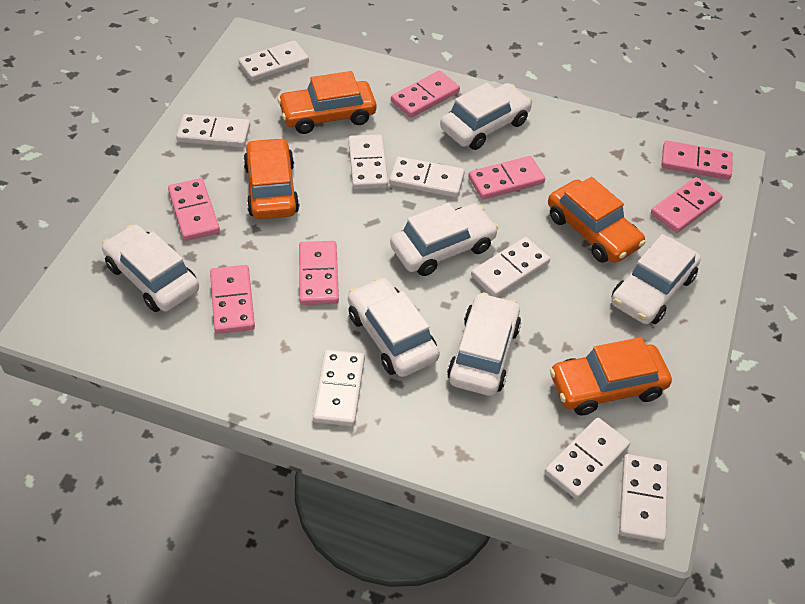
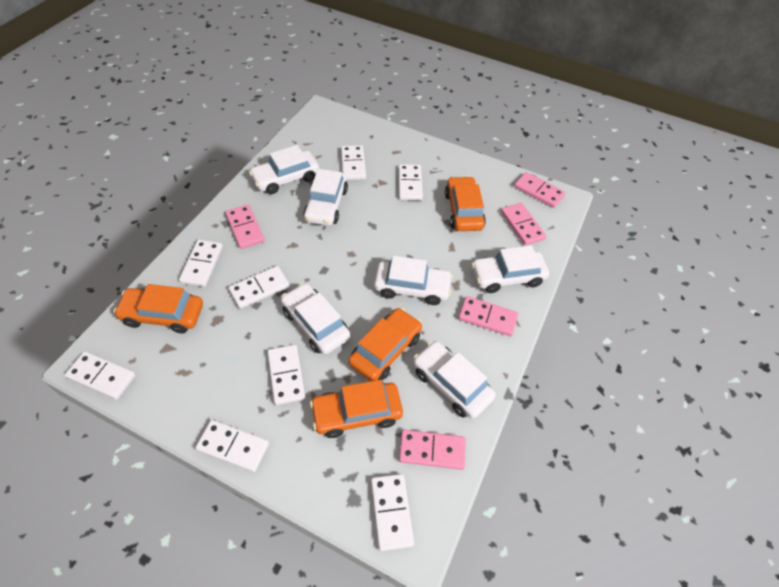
pink domino: 7 -> 5

